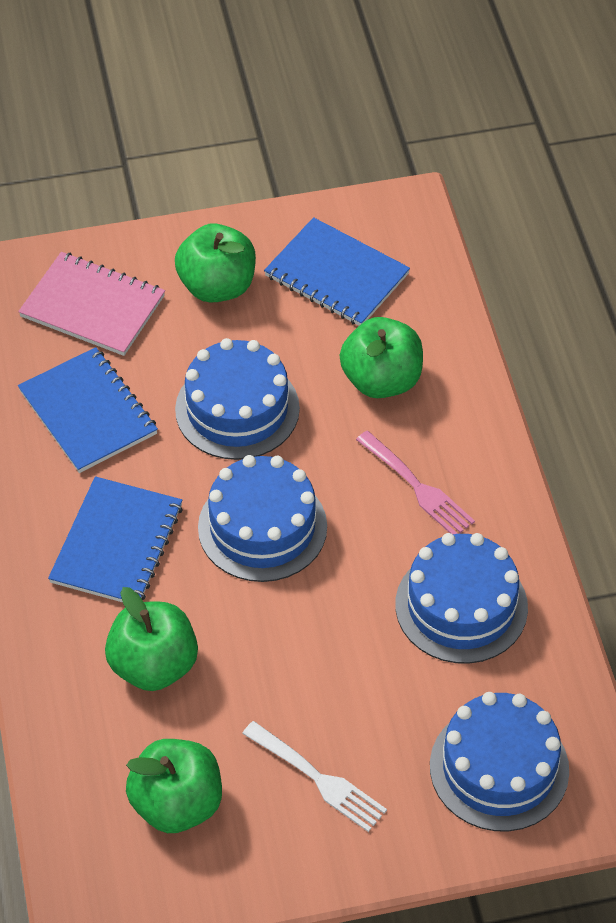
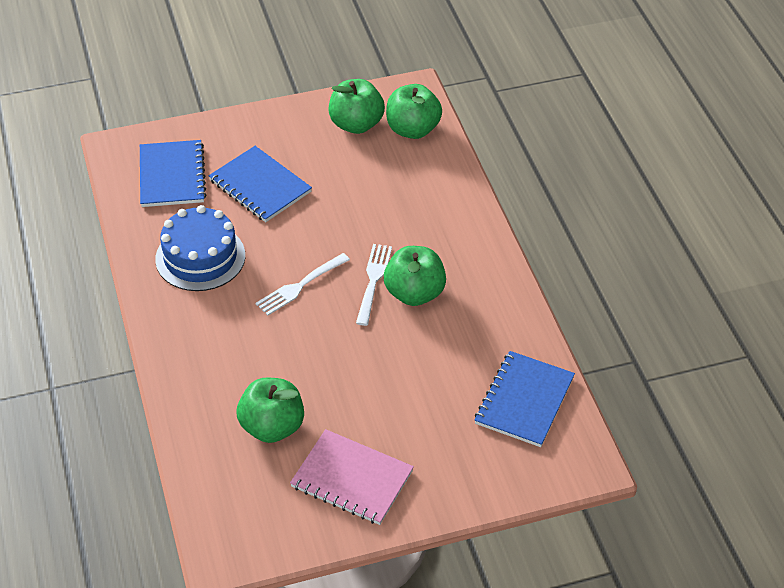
blue cake: 4 -> 1
pink fork: 1 -> 0
white fork: 1 -> 2

